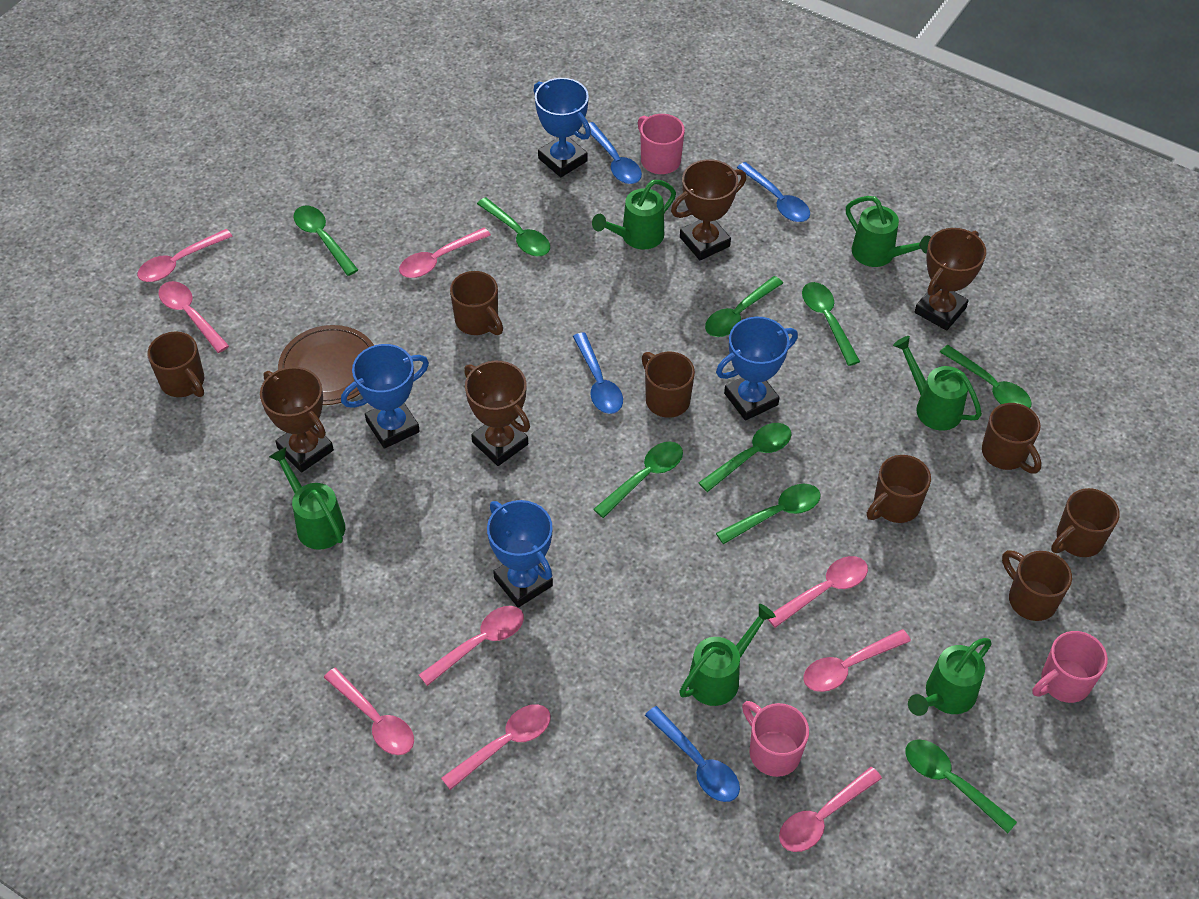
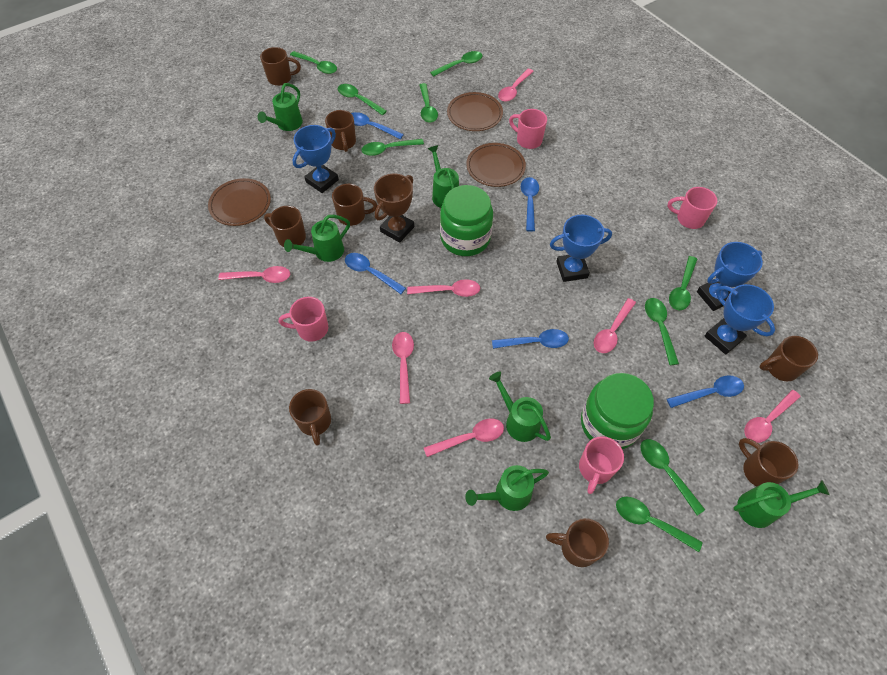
blue spoon: 4 -> 5
brown mug: 7 -> 8
brown plate: 1 -> 3
brown trophy: 4 -> 1
green jar: 0 -> 2
pink mug: 3 -> 4
pink spoon: 9 -> 7

